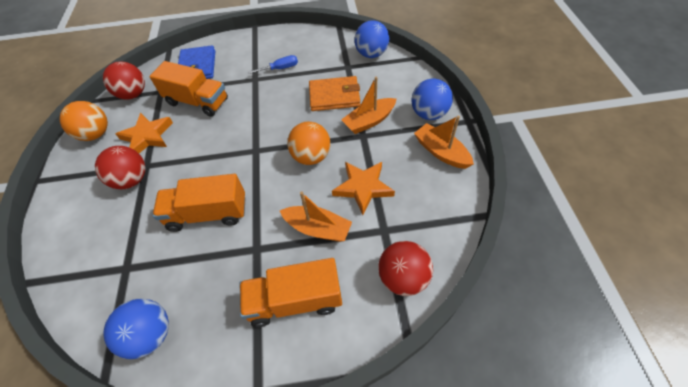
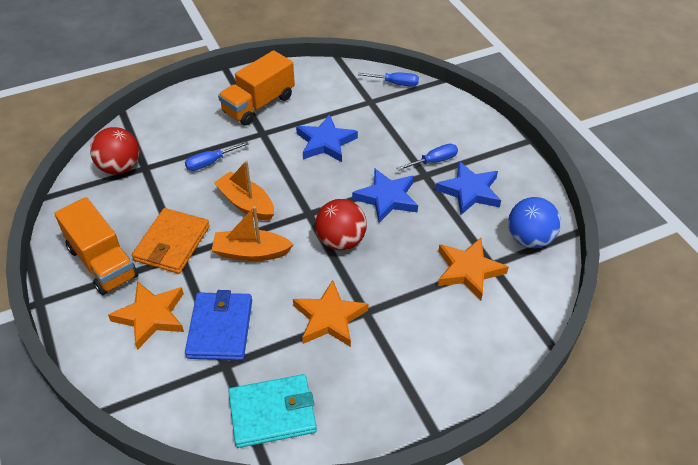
blue ball: 3 -> 1
blue screwdriver: 1 -> 3
blue star: 0 -> 3
orange ball: 2 -> 0
orange boat: 3 -> 2
orange star: 2 -> 3
orange truck: 3 -> 2
red ball: 3 -> 2
turquoise wallet: 0 -> 1

